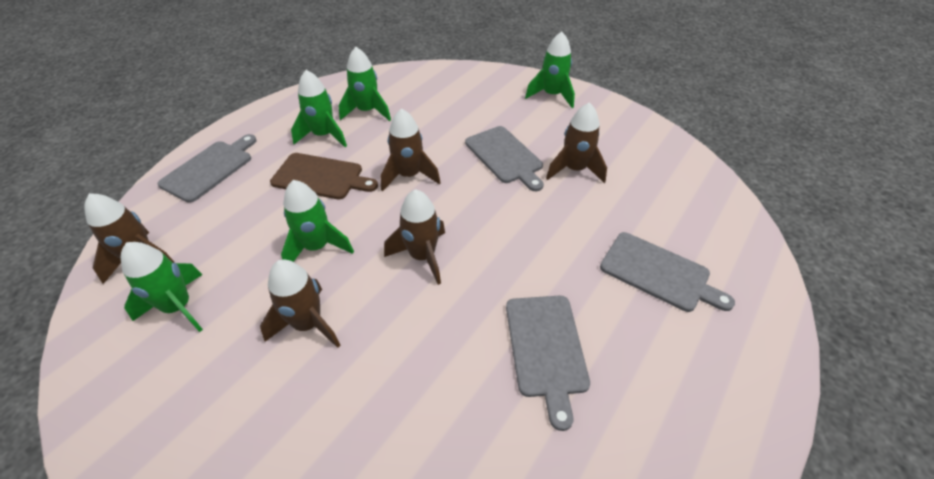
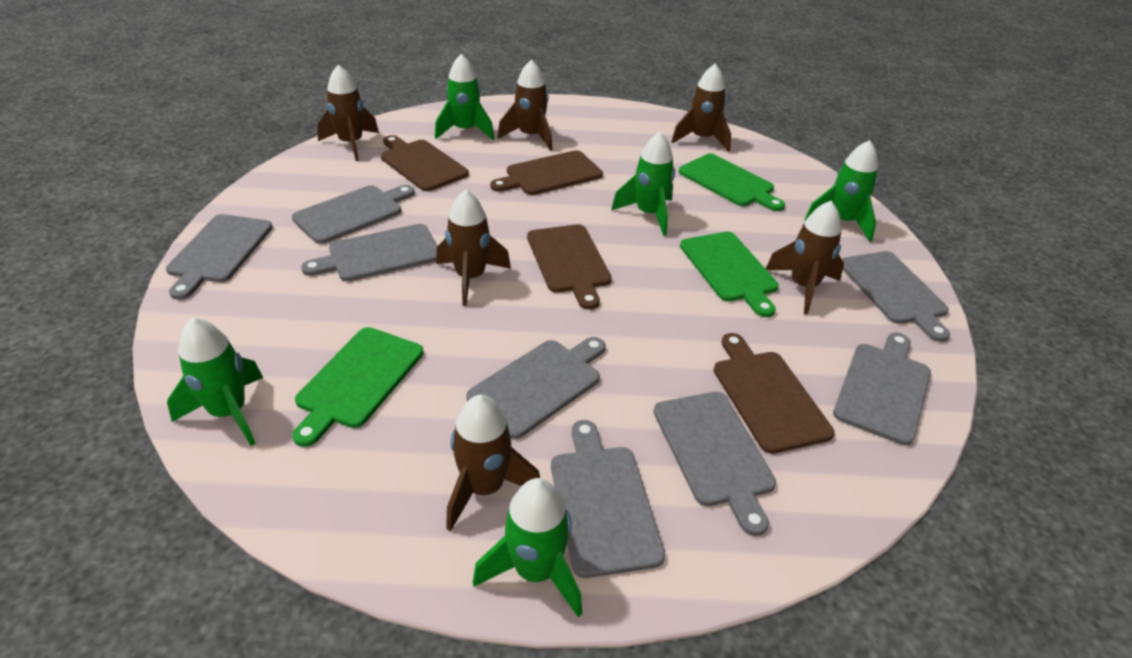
brown cutting board: 1 -> 4
brown rocket: 5 -> 6
green cutting board: 0 -> 3
grey cutting board: 4 -> 8

